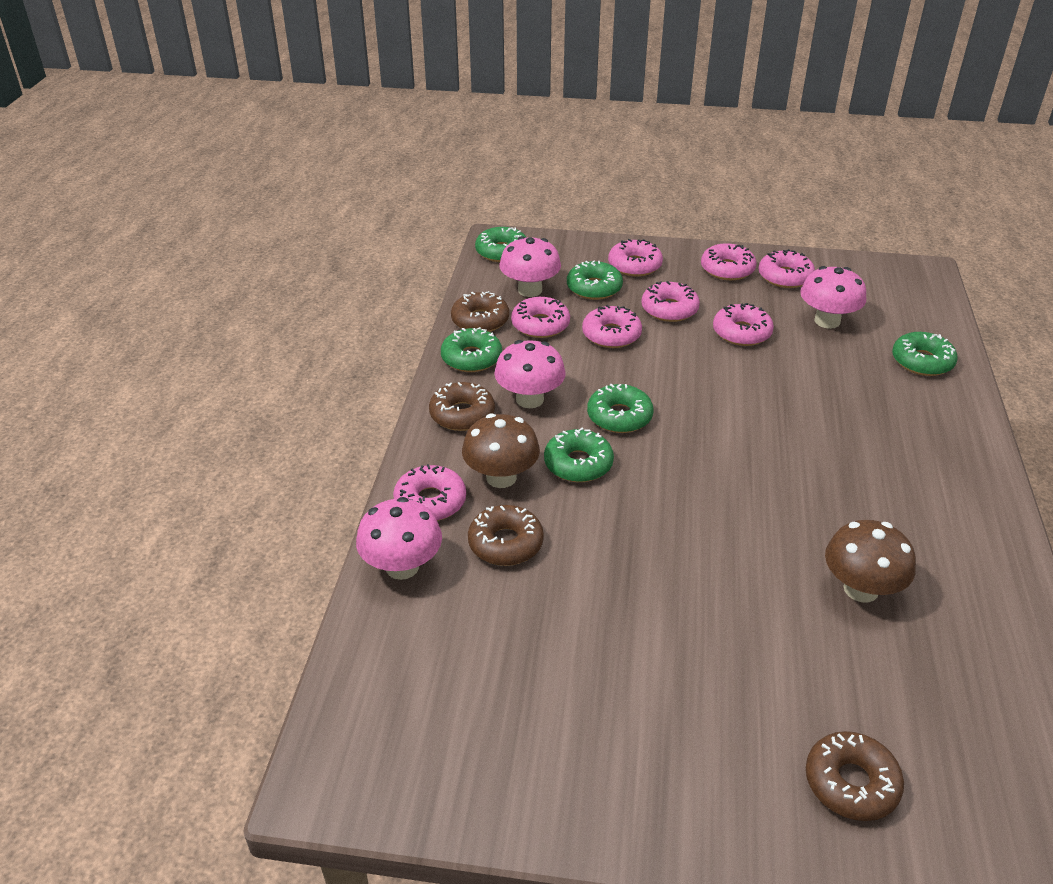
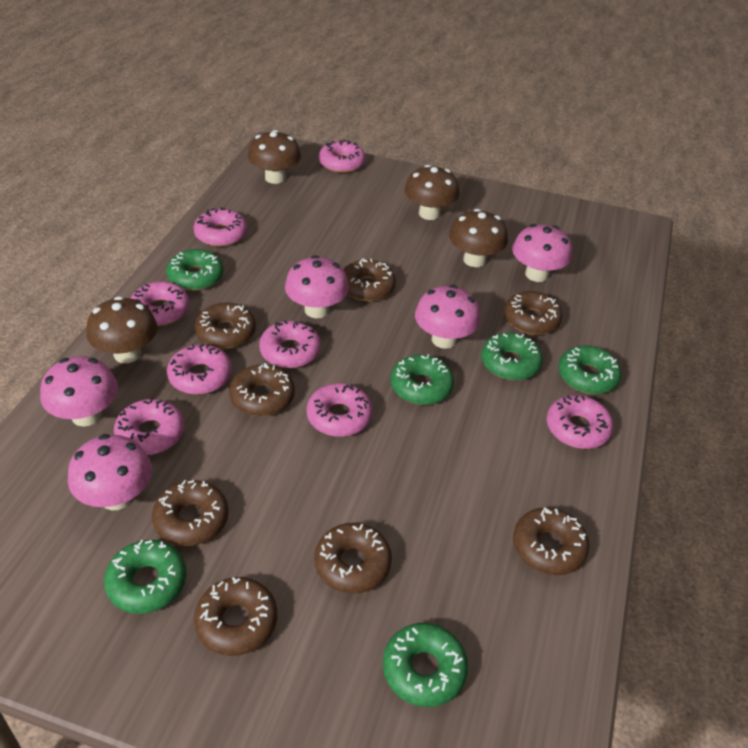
brown donut: 4 -> 8
brown mushroom: 2 -> 4
pink mushroom: 4 -> 5

